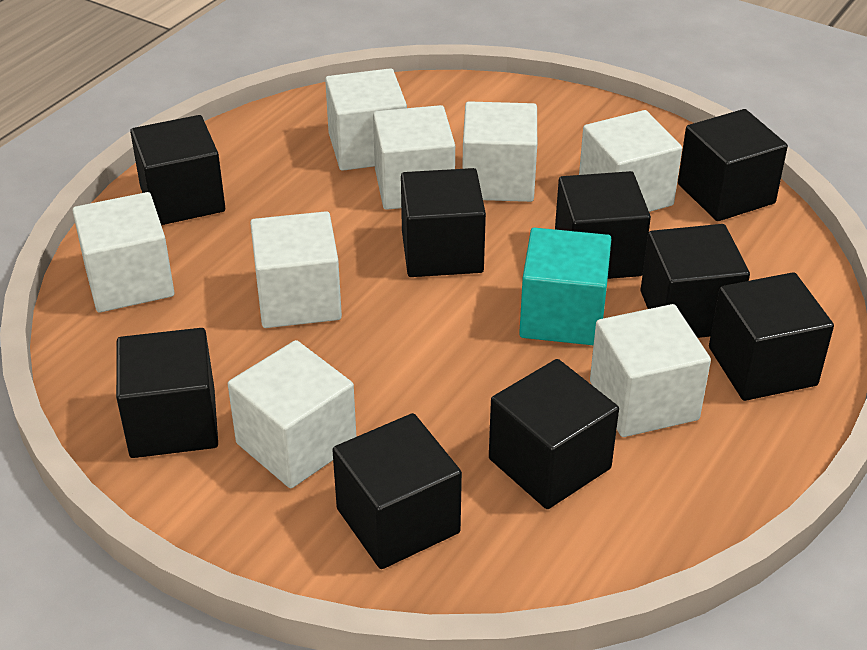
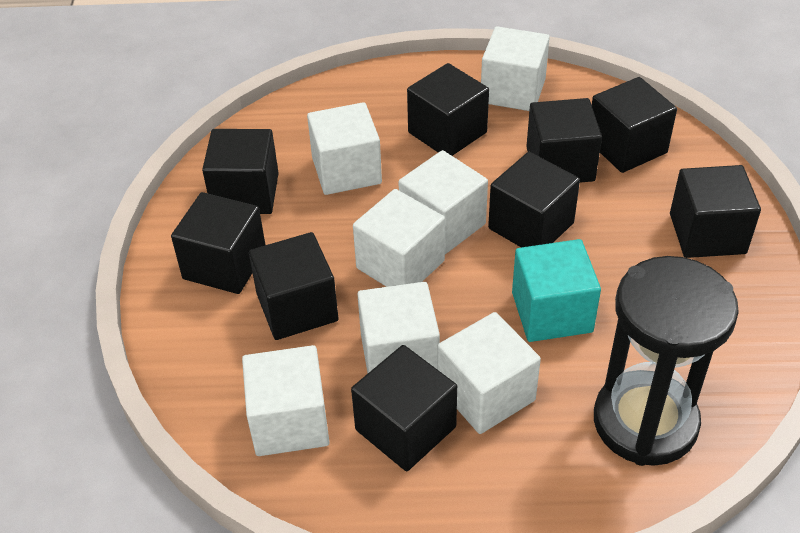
black hourglass: 0 -> 1
white cube: 8 -> 7

